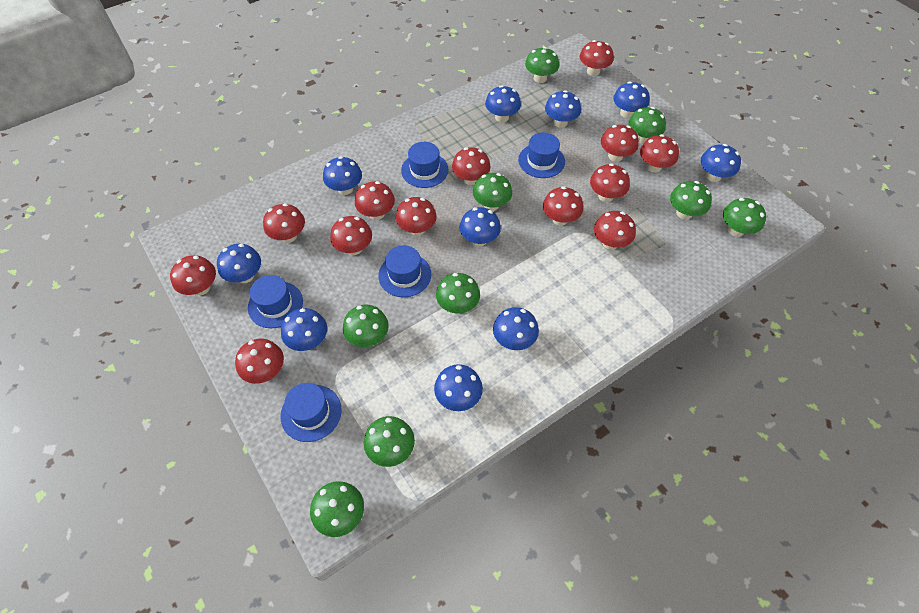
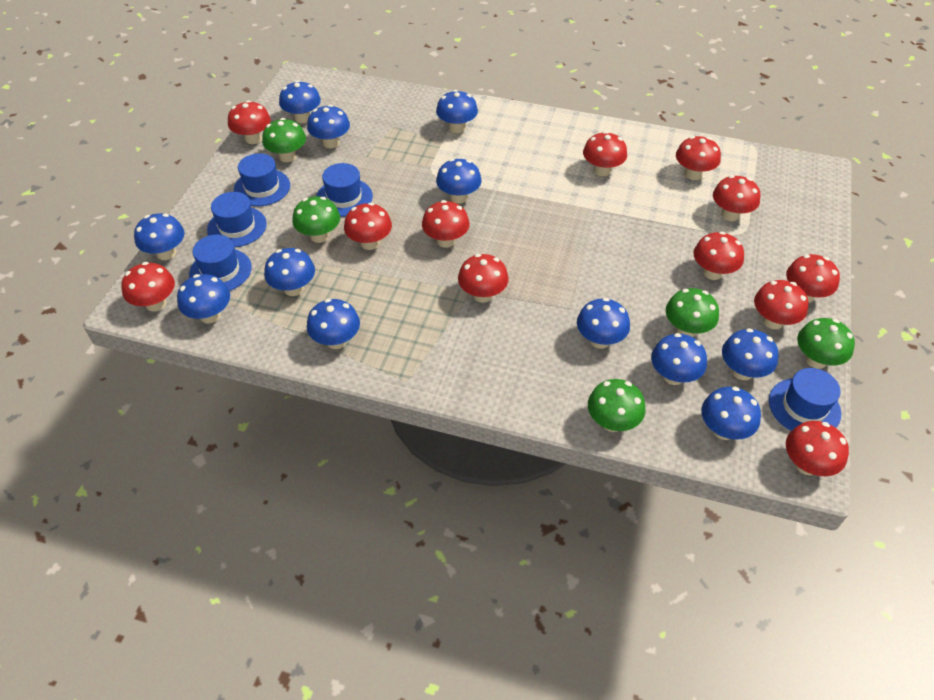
blue mushroom: 10 -> 12
green mushroom: 9 -> 5
red mushroom: 13 -> 12

